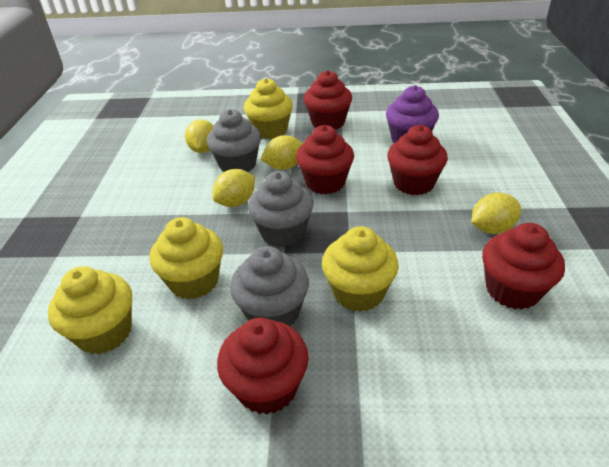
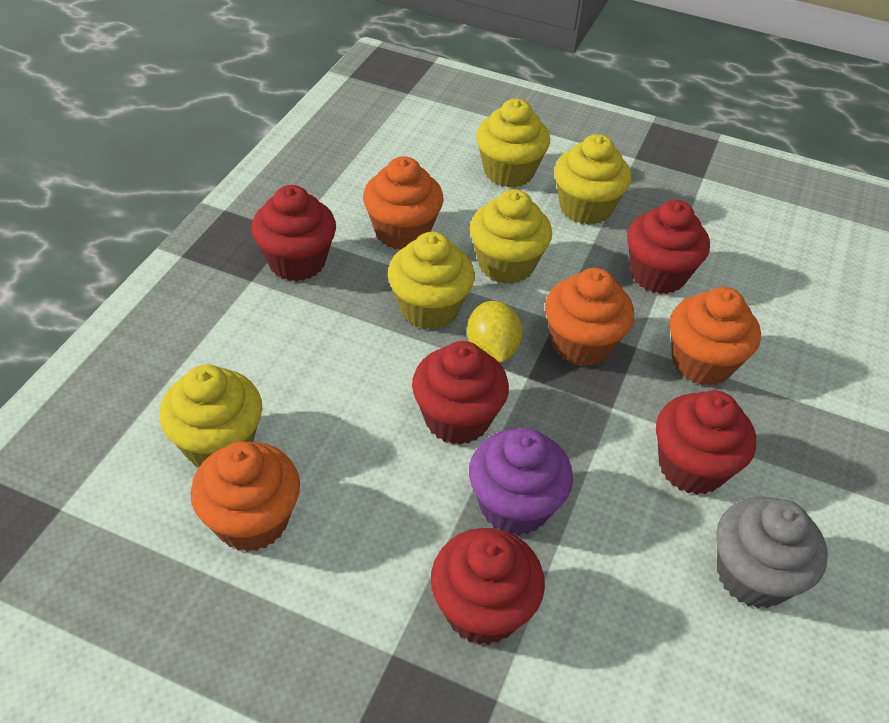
grey cupcake: 3 -> 1
orange cupcake: 0 -> 4
yellow cupcake: 4 -> 5
yellow lemon: 4 -> 1

